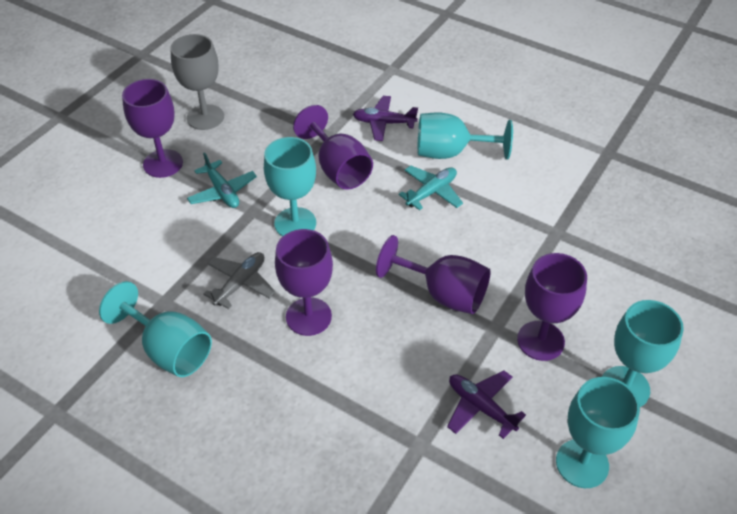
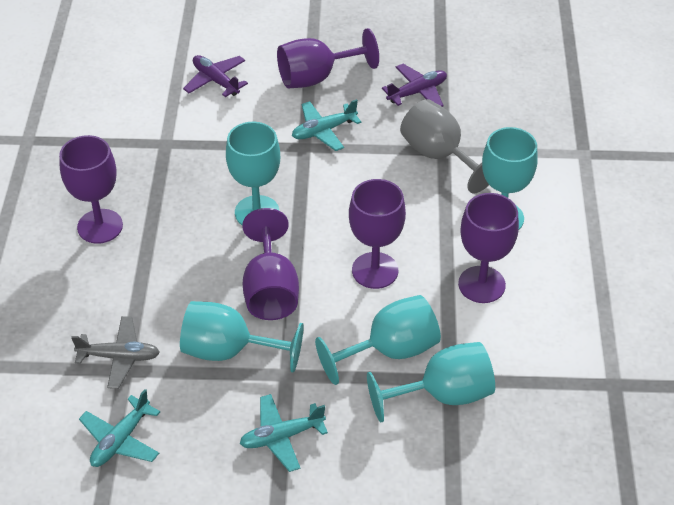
turquoise plane: 2 -> 3

